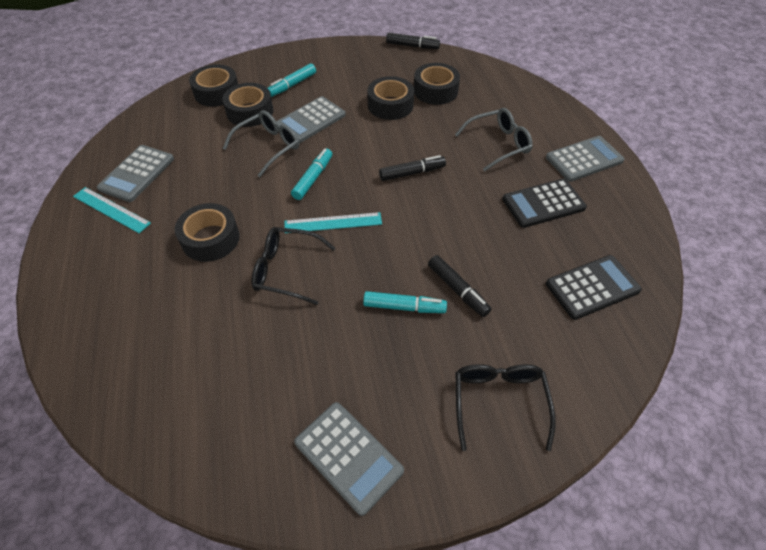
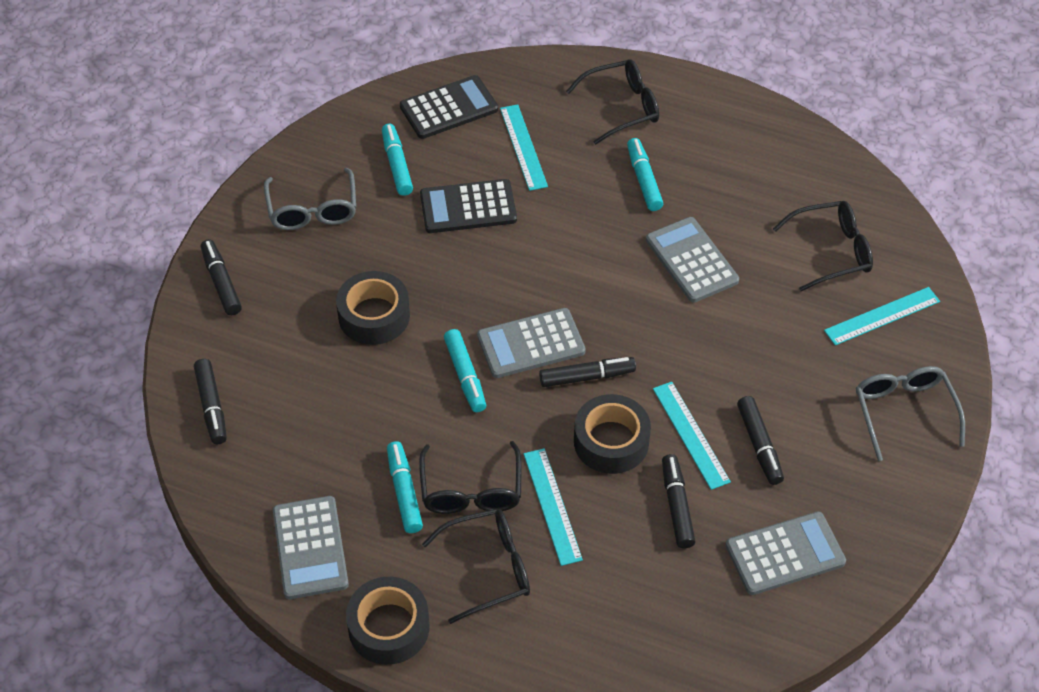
black glasses: 2 -> 4
black marker: 3 -> 5
black tape: 5 -> 3
turquoise marker: 3 -> 4
turquoise ruler: 2 -> 4

